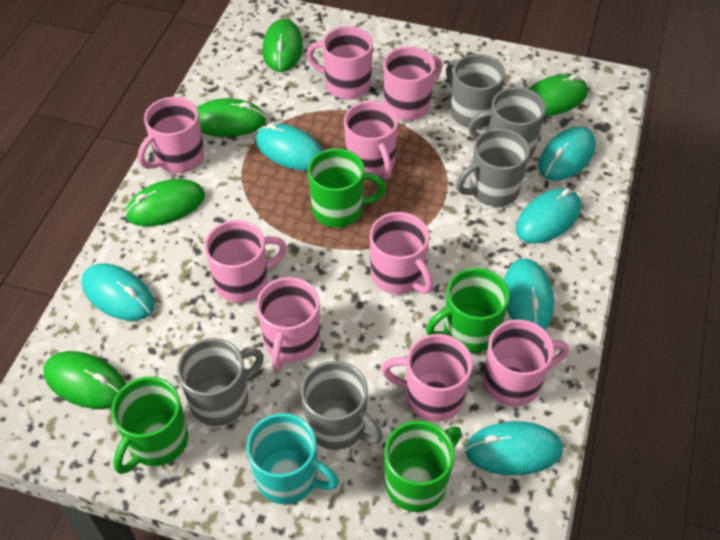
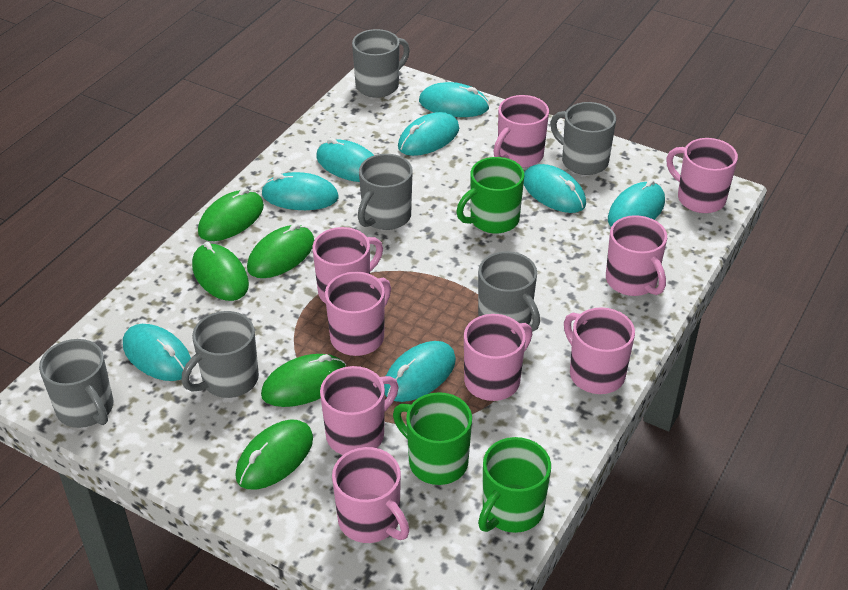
green mug: 4 -> 3
grey mug: 5 -> 6
turquoise mouse: 6 -> 8
turquoise mug: 1 -> 0

